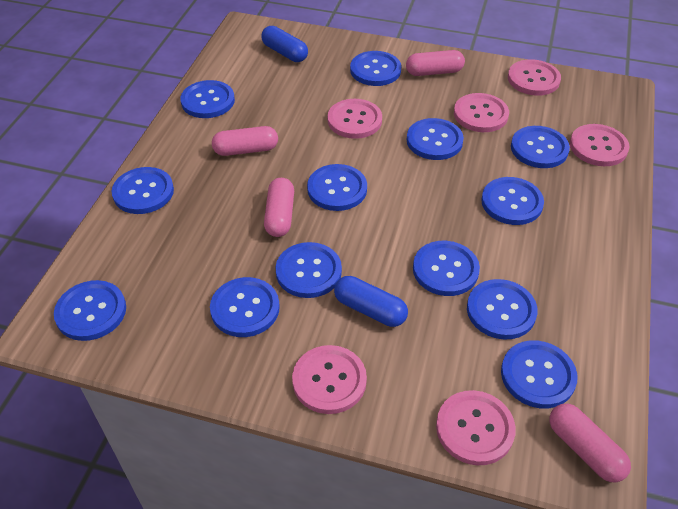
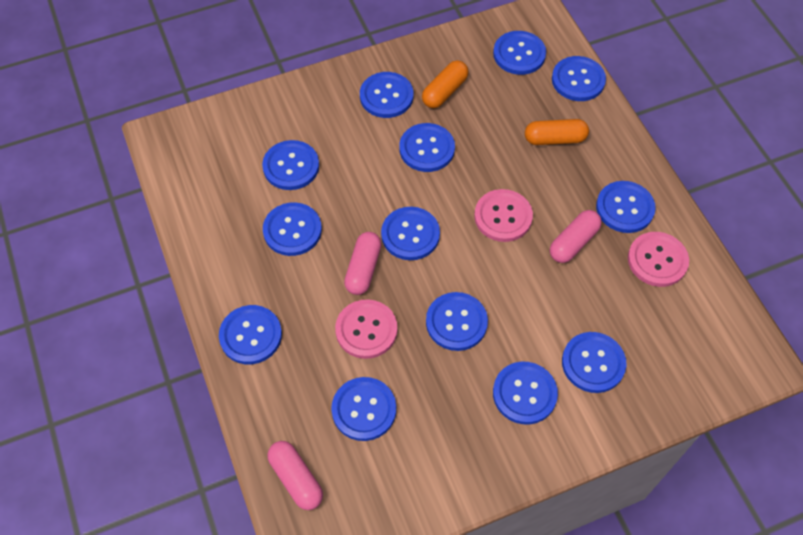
blue capsule: 2 -> 0
orange capsule: 0 -> 2
pink button: 6 -> 3
pink capsule: 4 -> 3

